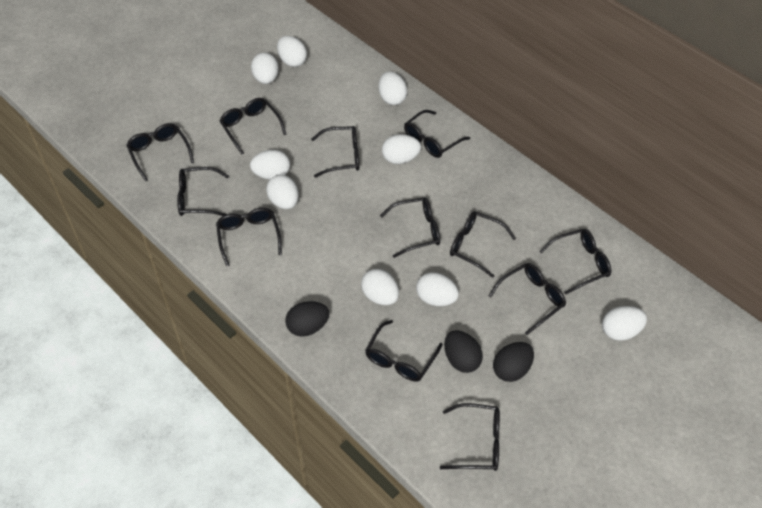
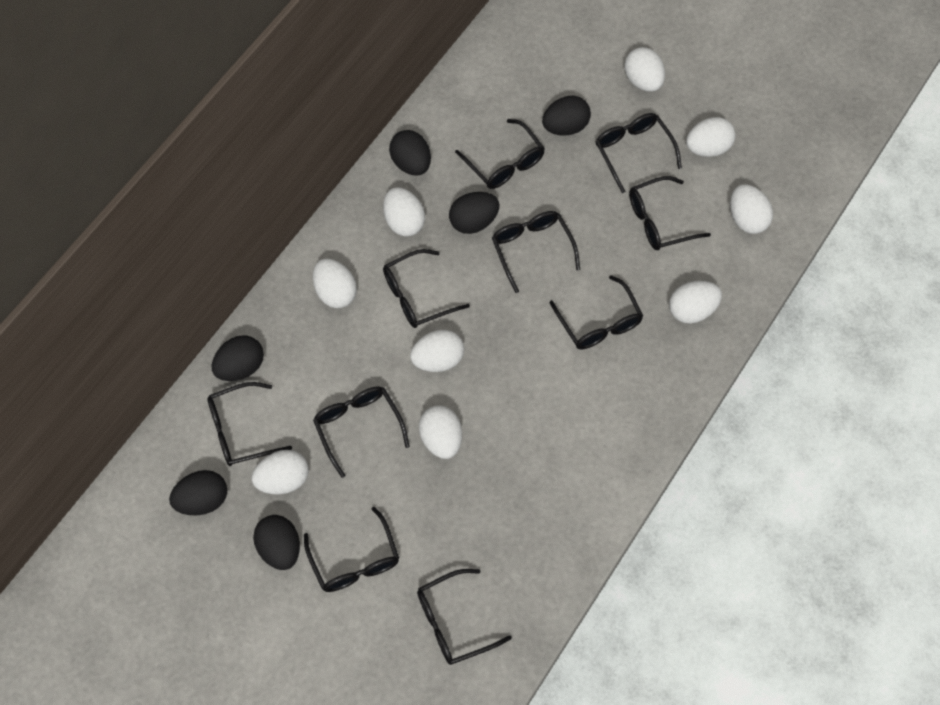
black egg: 3 -> 6
black glasses: 12 -> 10

